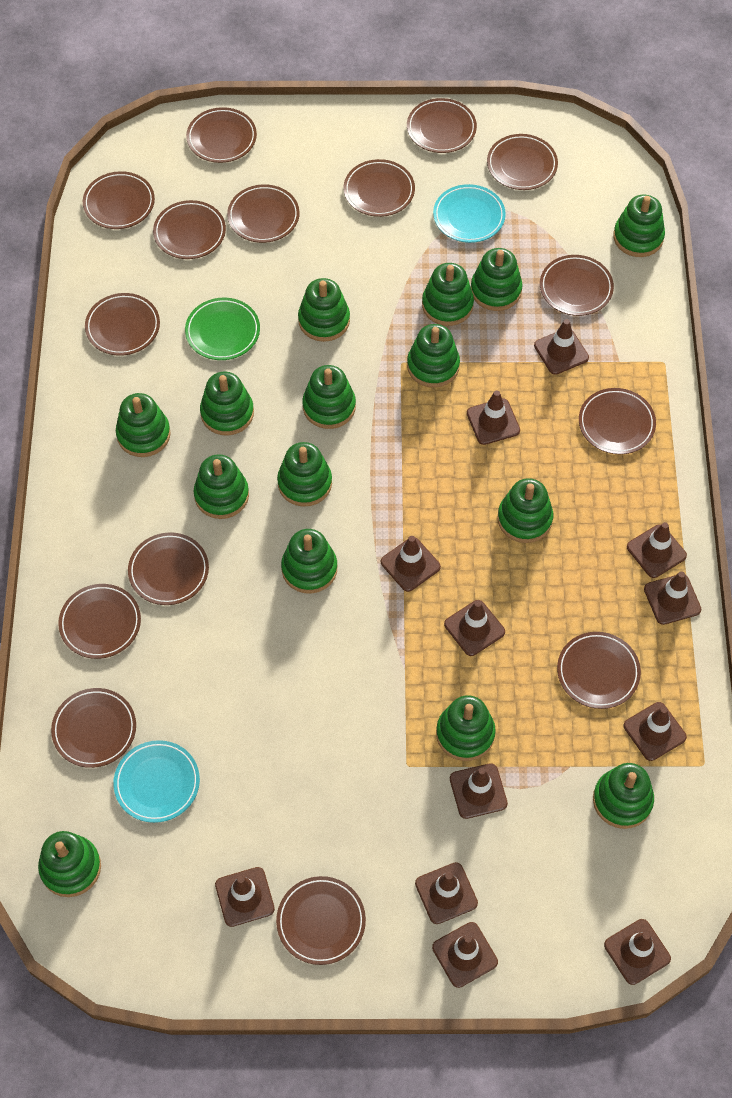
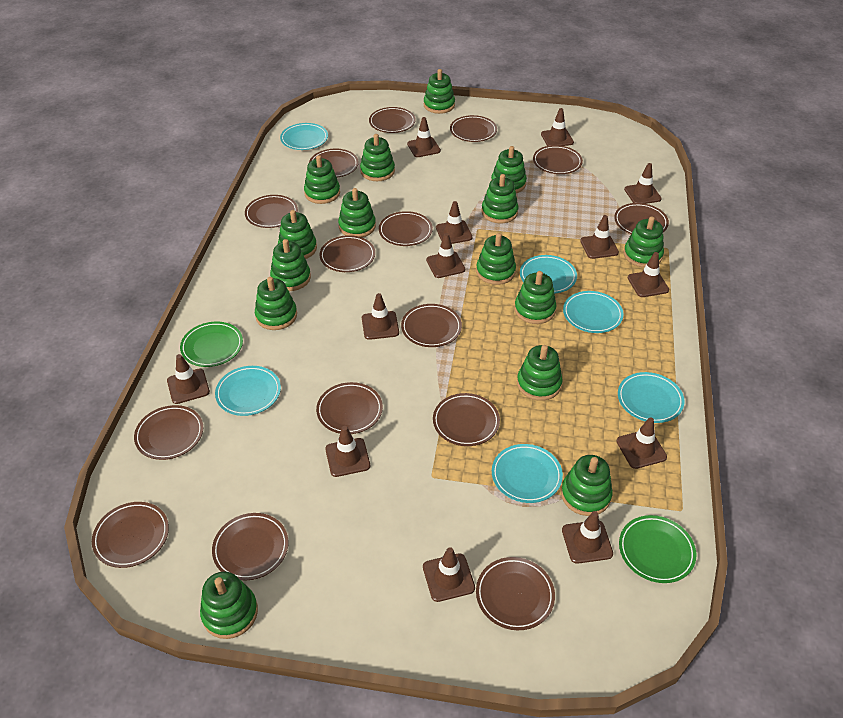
brown traffic cone: 12 -> 13
green plate: 1 -> 2
turquoise plate: 2 -> 6

